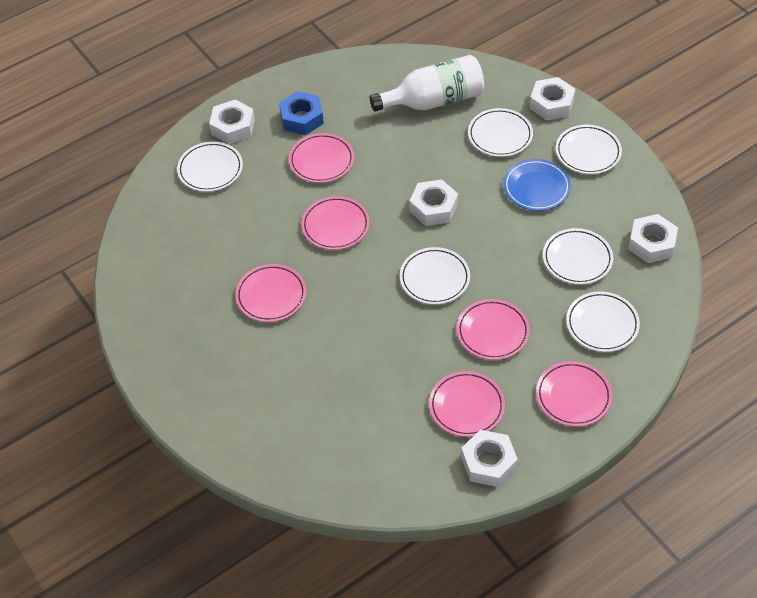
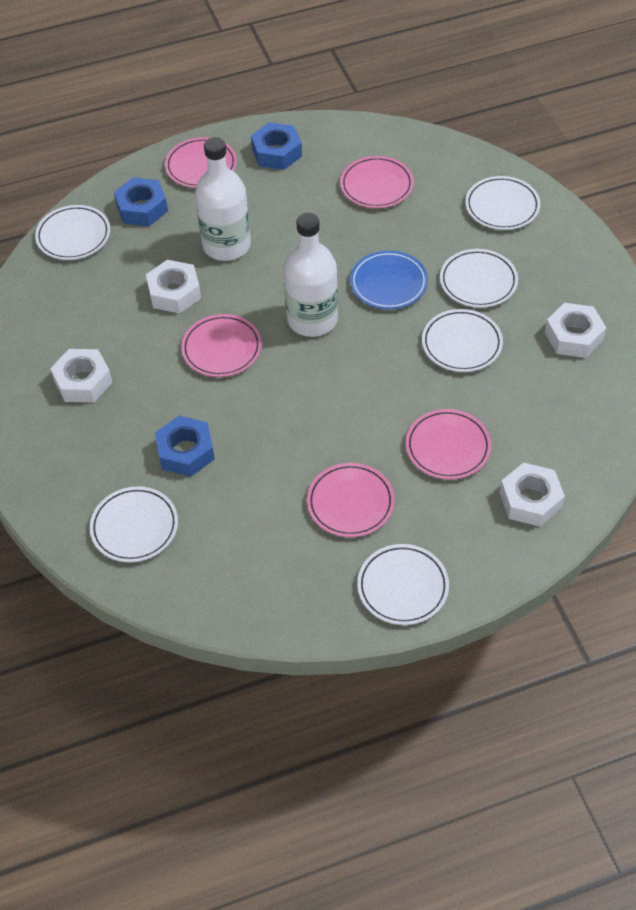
blue nut: 1 -> 3
pink plate: 6 -> 5
white bottle: 1 -> 2
white nut: 5 -> 4

